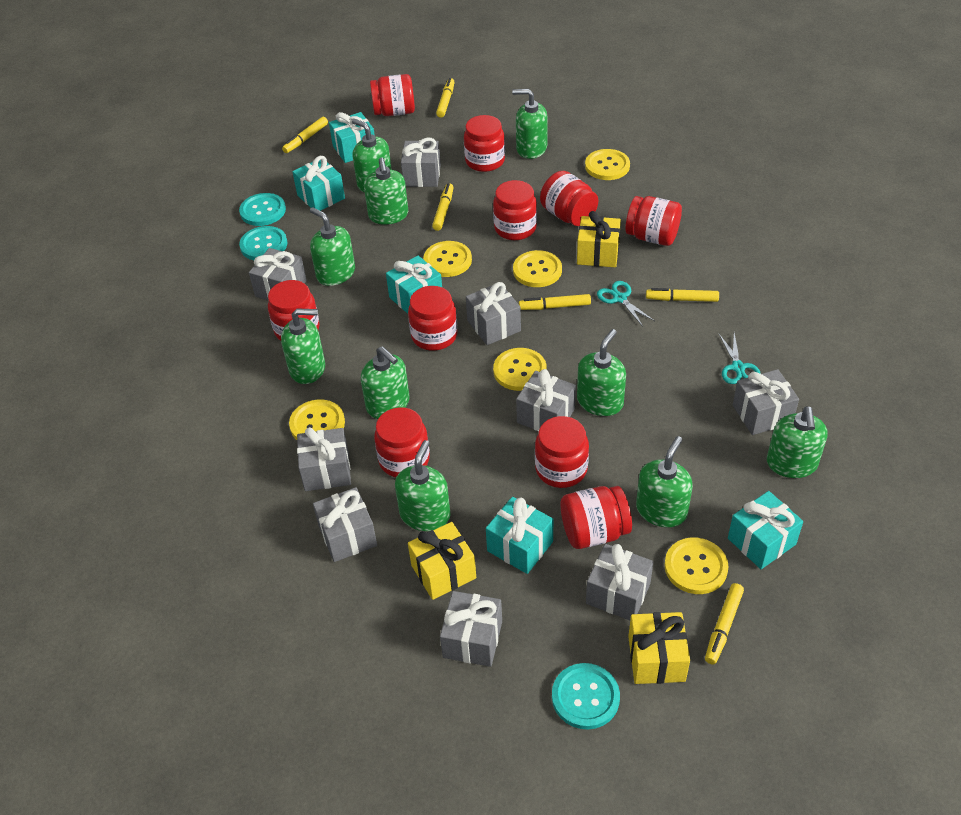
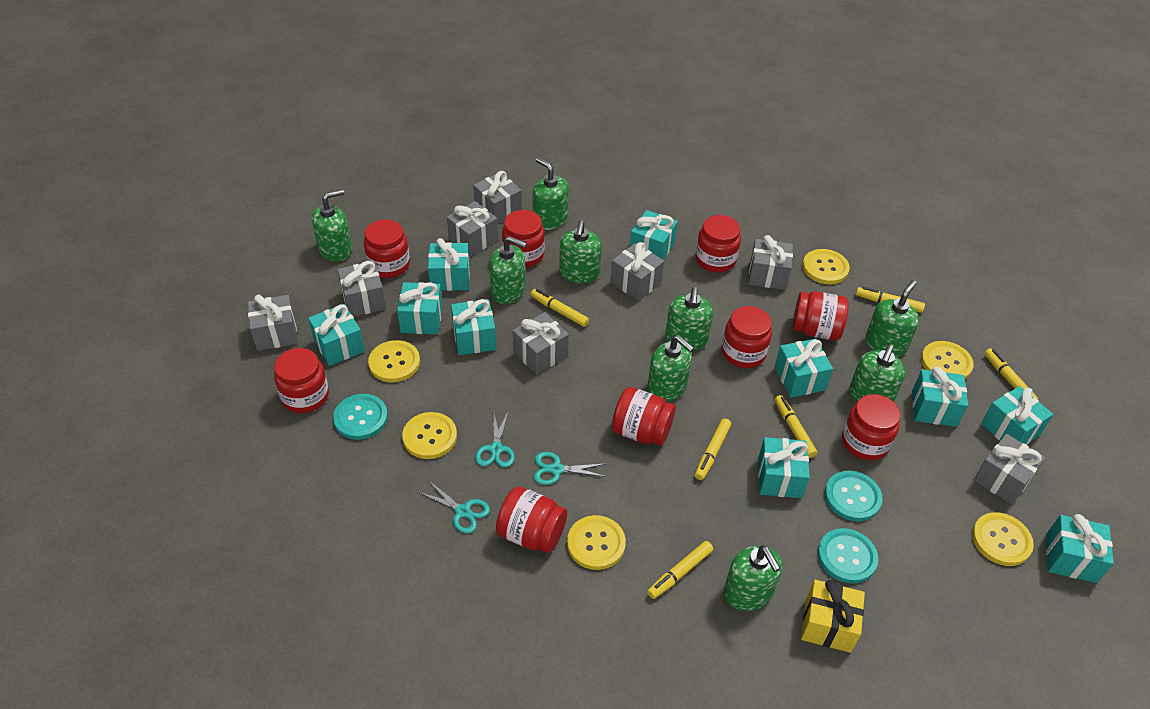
green soap dispenser: 10 -> 9
grey gift: 9 -> 8
red jar: 10 -> 9
turquoise gift: 5 -> 10
turquoise scissors: 2 -> 3
yellow gift: 3 -> 1

